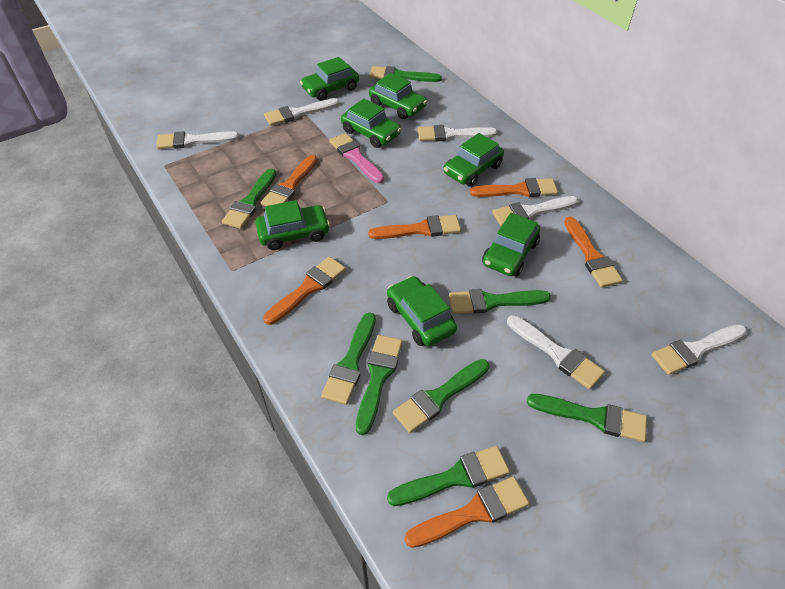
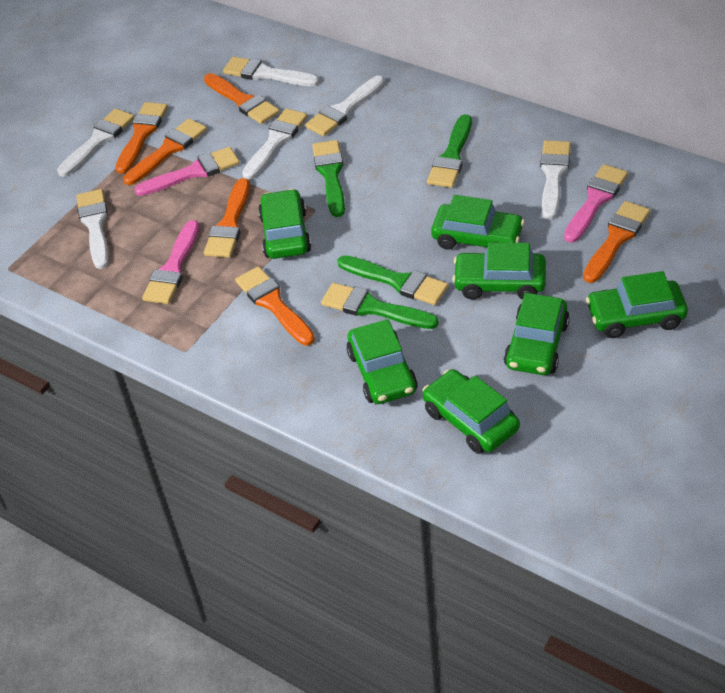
green brush: 8 -> 4
pink brush: 1 -> 3

